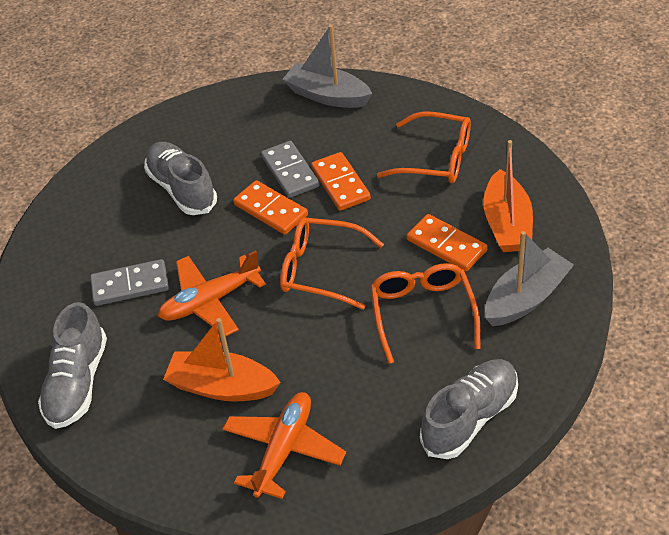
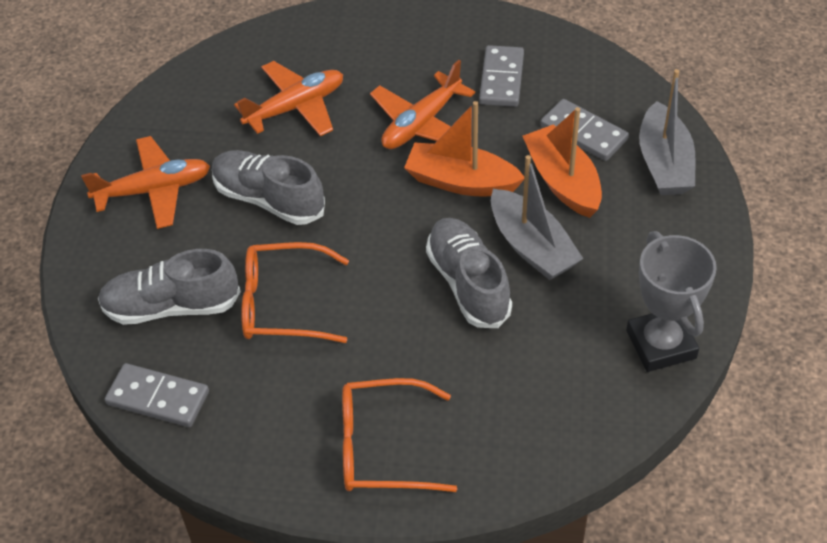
grey domino: 2 -> 3
grey trophy: 0 -> 1
orange domino: 3 -> 0
orange glasses: 3 -> 2
orange plane: 2 -> 3

